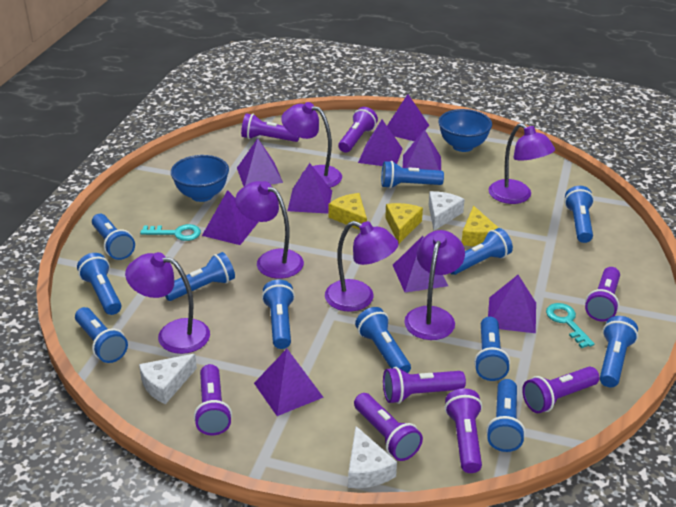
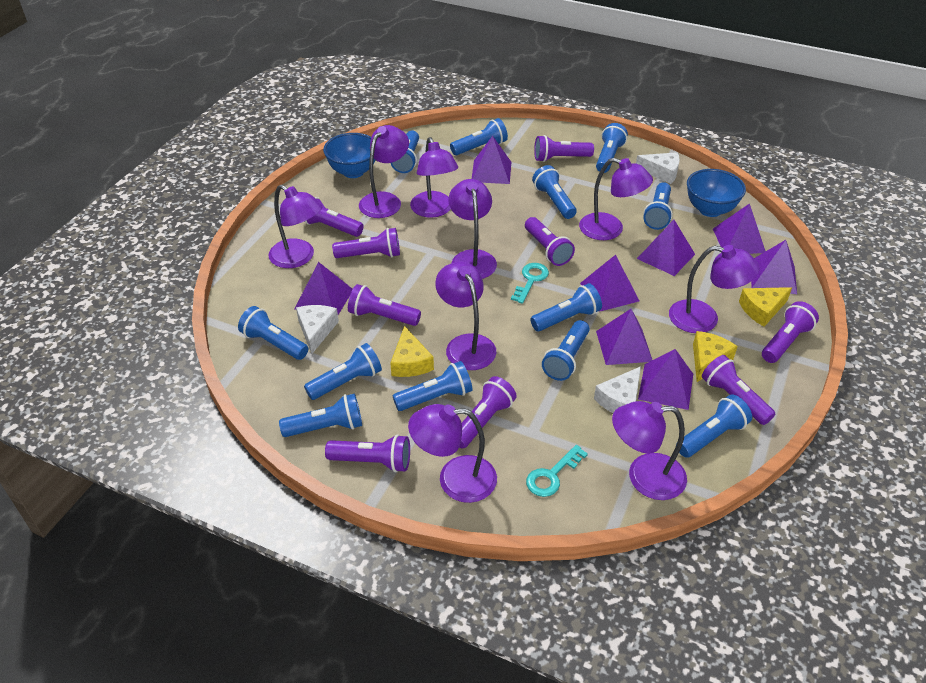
purple flashlight: 8 -> 9
purple lamp: 6 -> 9
purple pyramid: 9 -> 8

